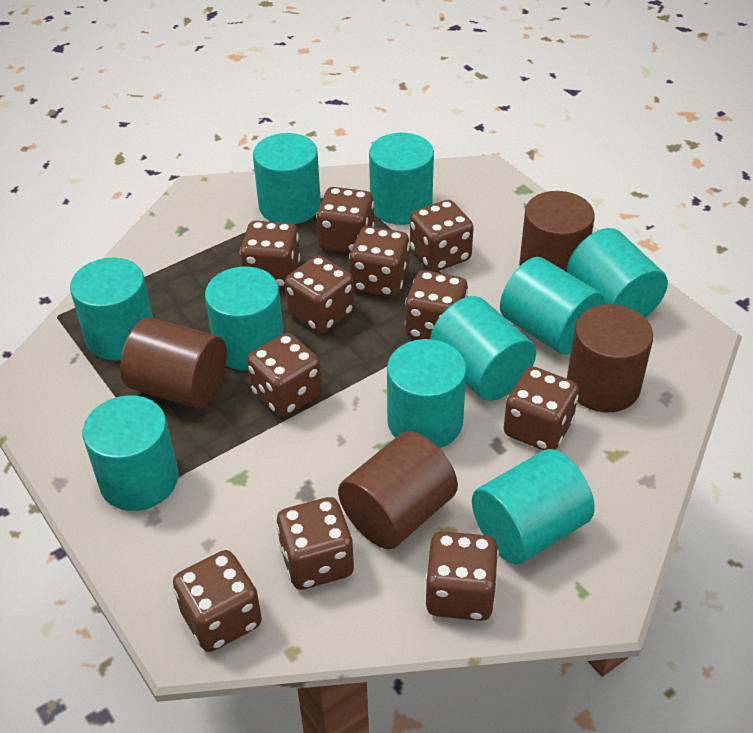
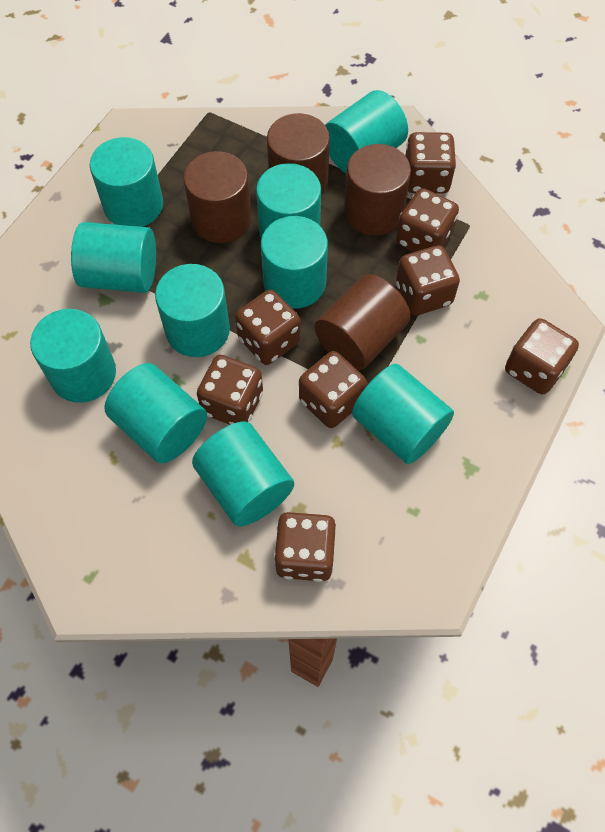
brown dice: 11 -> 8

